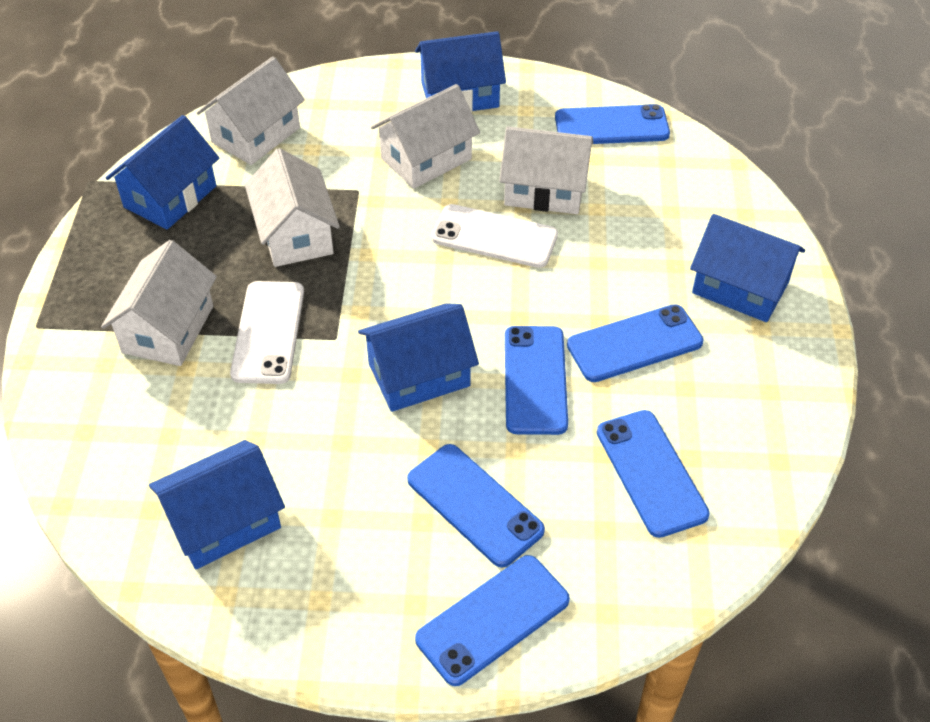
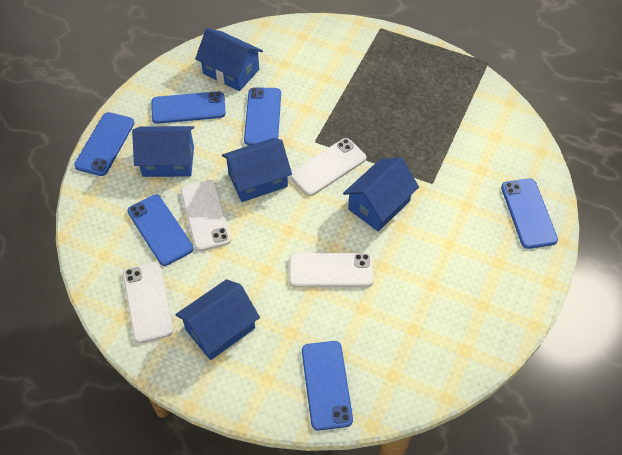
white house: 5 -> 0
white phone: 2 -> 4

